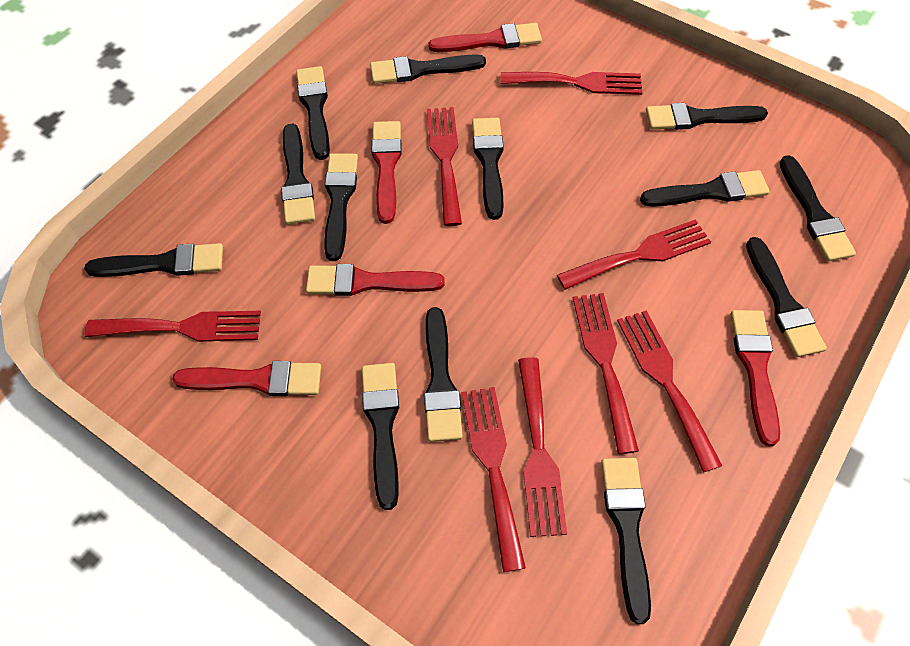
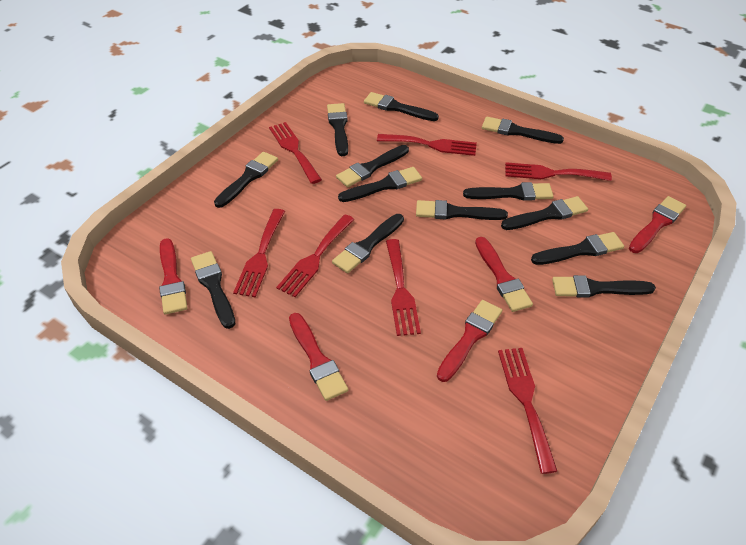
red fork: 8 -> 7

